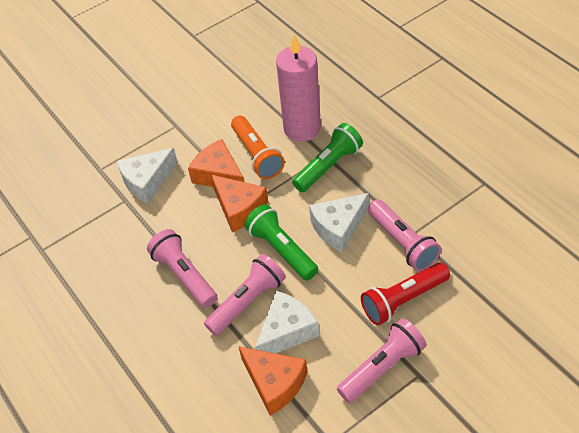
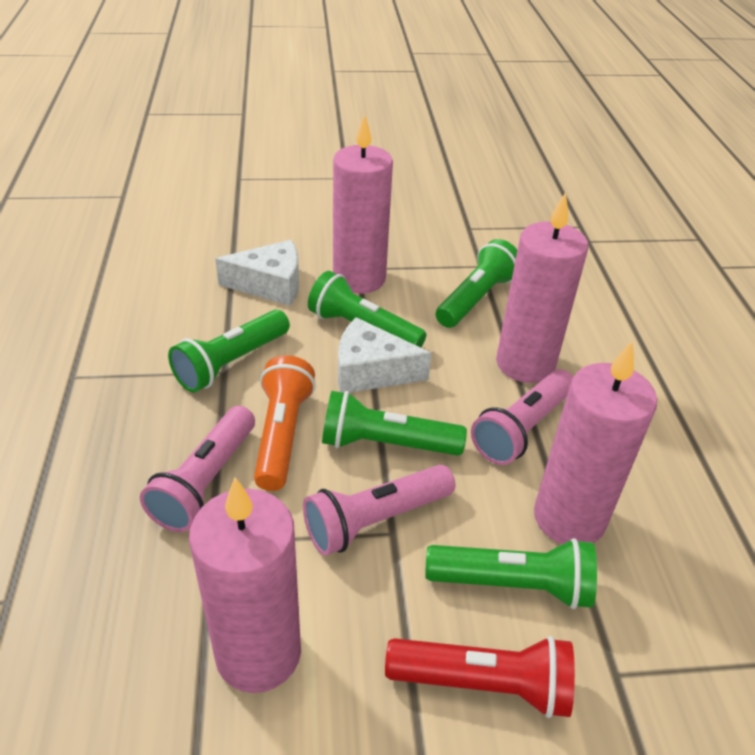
green flashlight: 2 -> 5
orange cheese: 3 -> 0
pink candle: 1 -> 4
pink flashlight: 4 -> 3
white cheese: 3 -> 2

